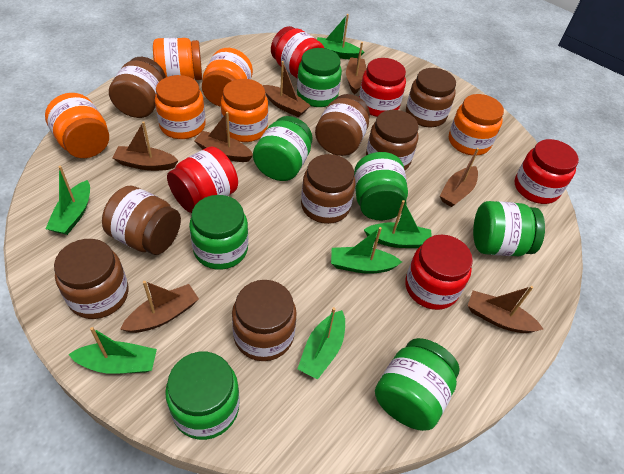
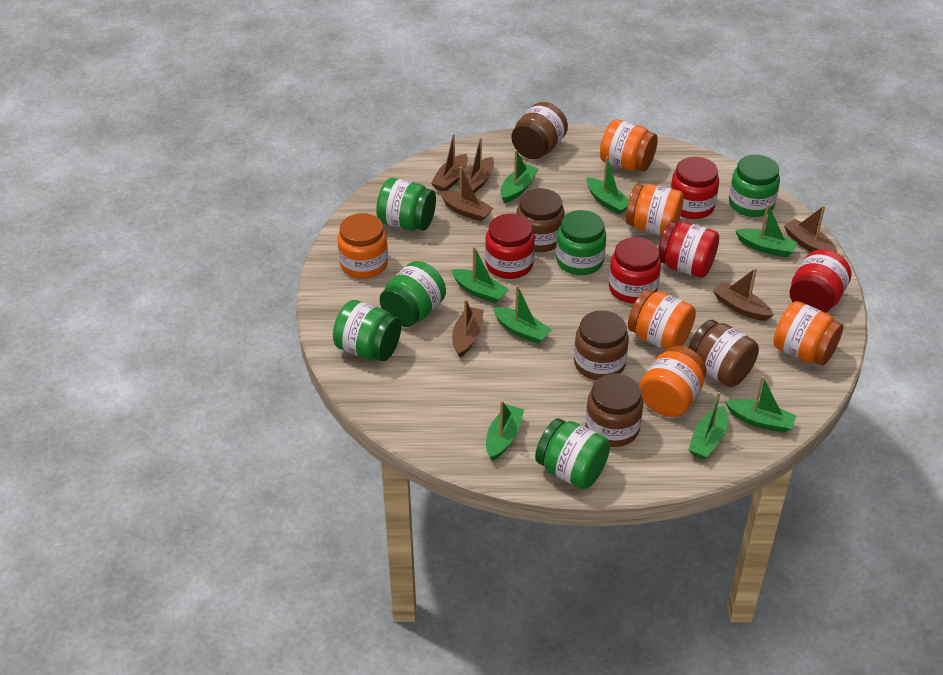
brown boat: 7 -> 6
brown jar: 8 -> 5
green boat: 6 -> 8
green jar: 7 -> 6

